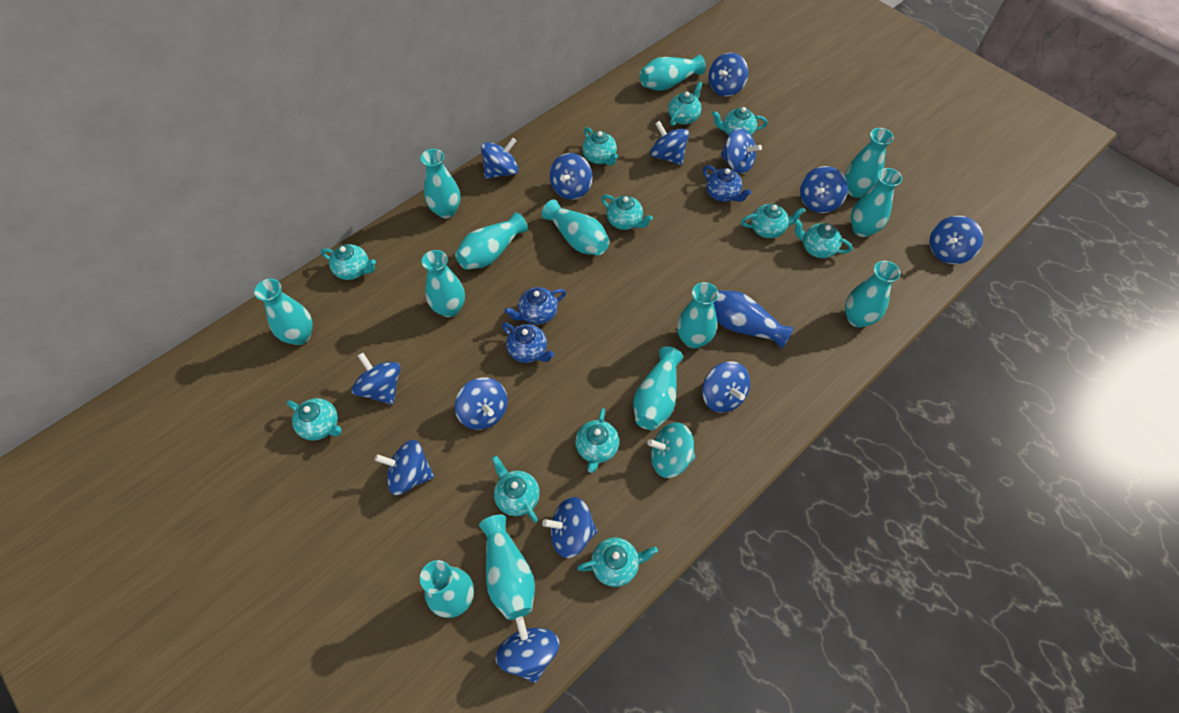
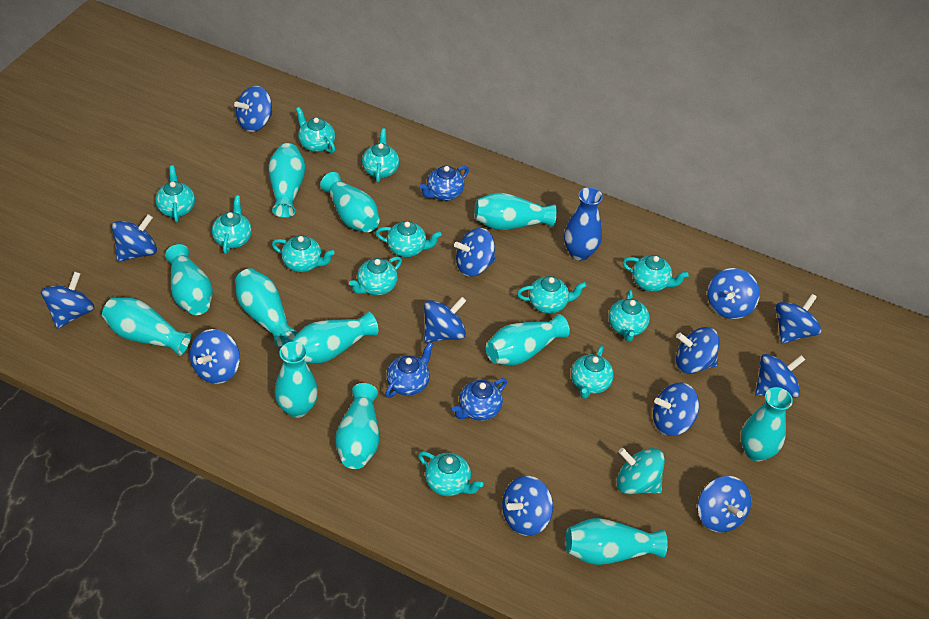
turquoise teapot: 11 -> 12
turquoise vase: 13 -> 12

